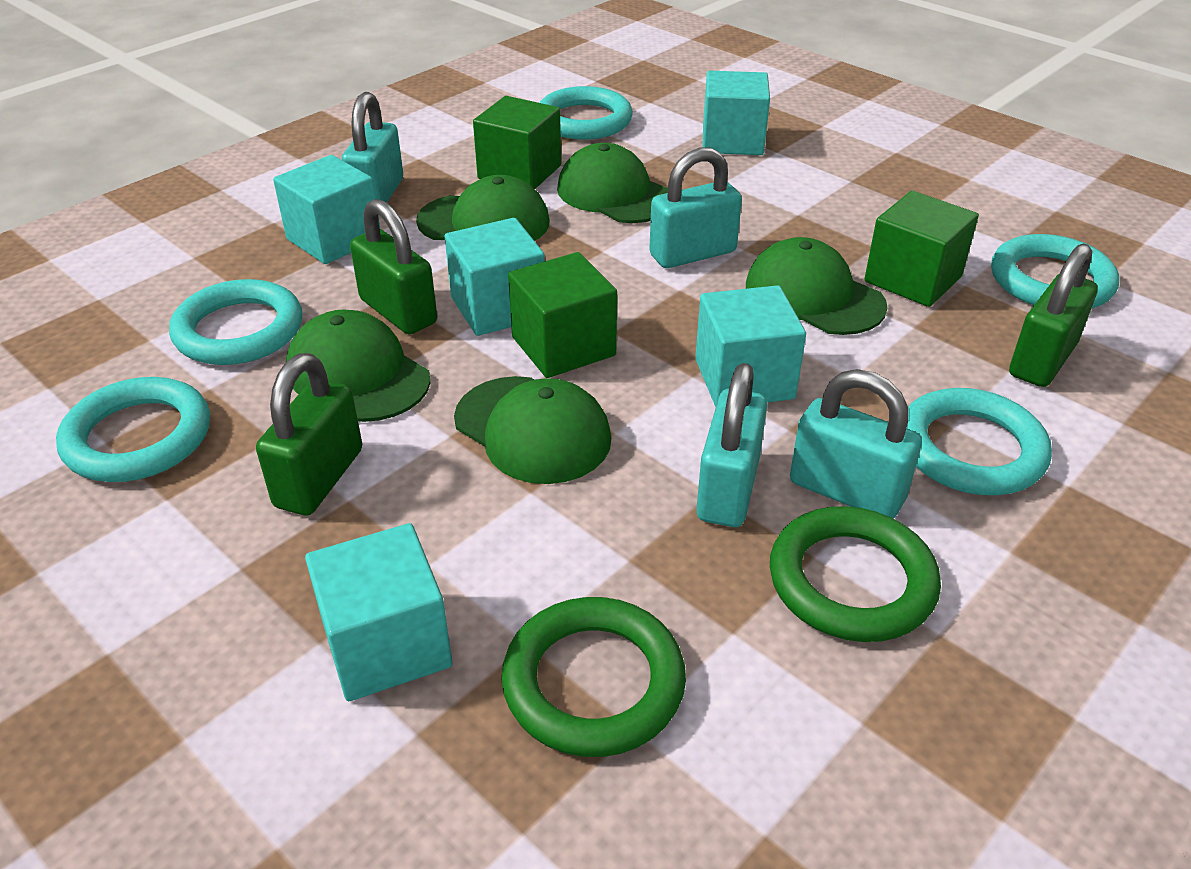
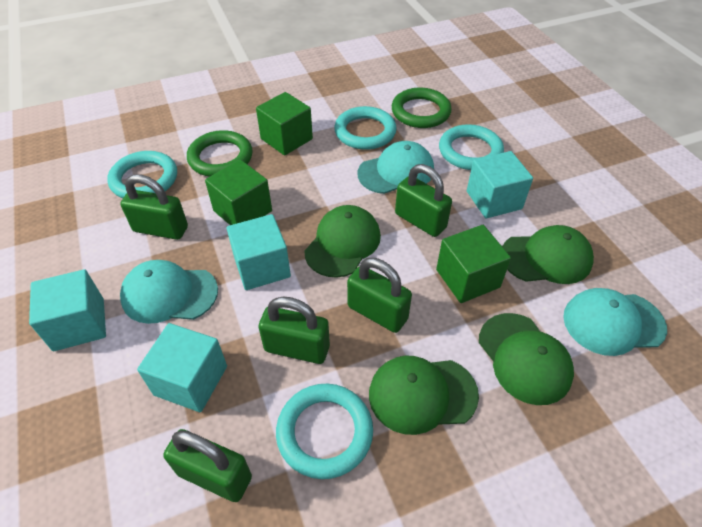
green cap: 5 -> 4
green padlock: 3 -> 5
turquoise cap: 0 -> 3
turquoise cube: 5 -> 4
turquoise padlock: 4 -> 0
turquoise ring: 5 -> 4

